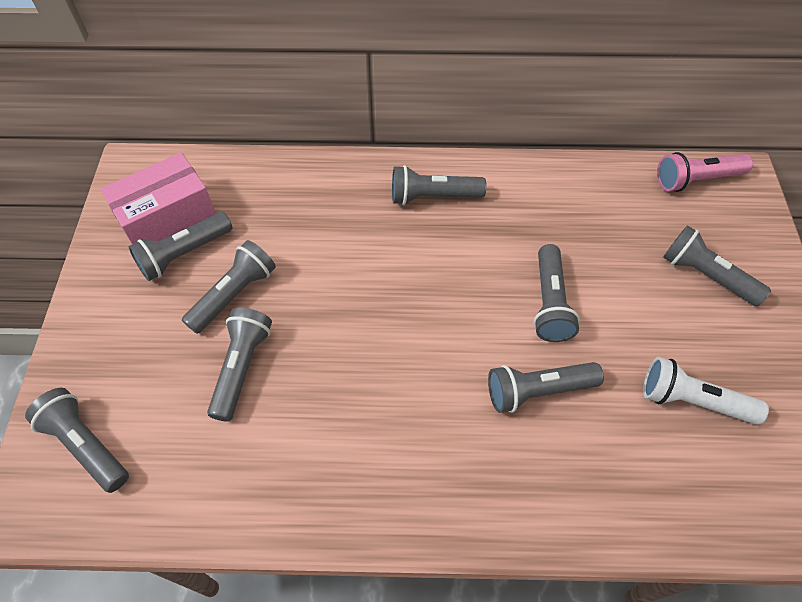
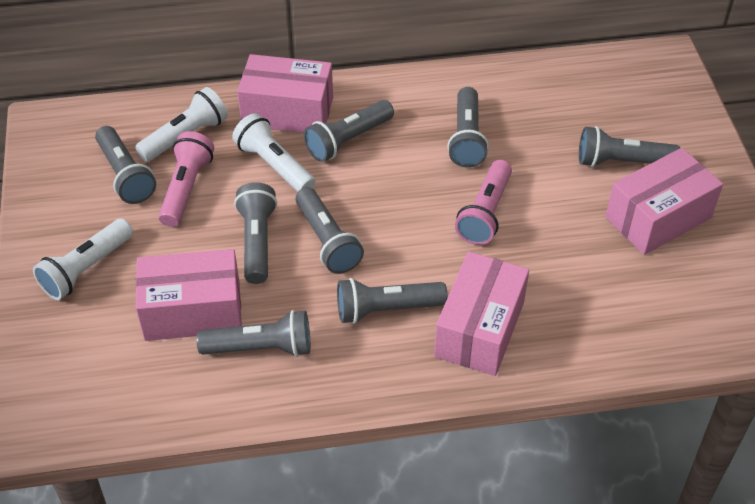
pink box: 1 -> 4
pink flashlight: 1 -> 2
white flashlight: 1 -> 3

